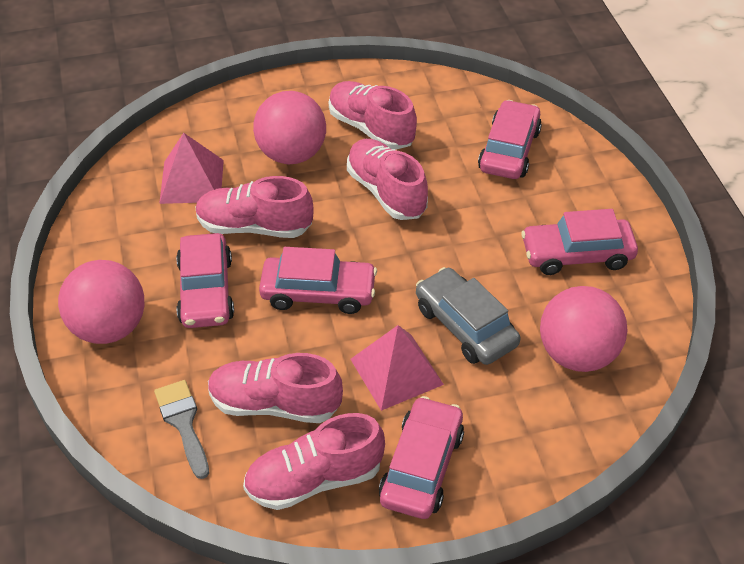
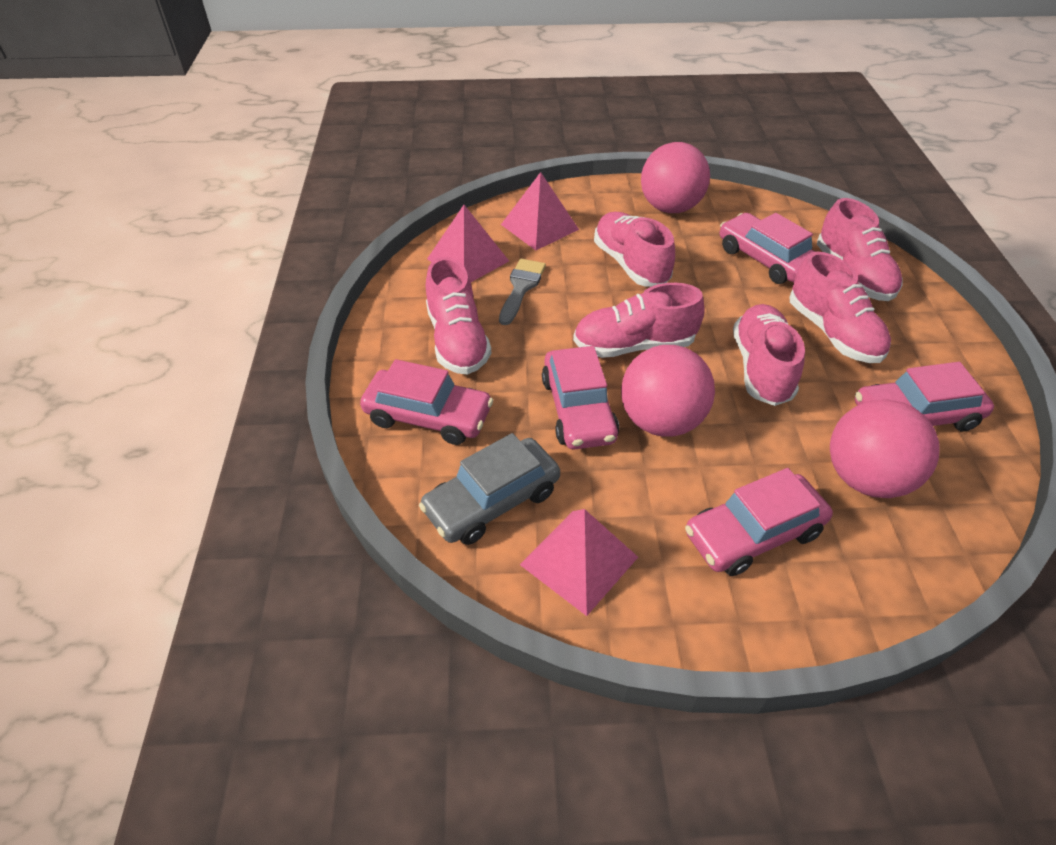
pink pyramid: 2 -> 3
pink shoe: 5 -> 6

